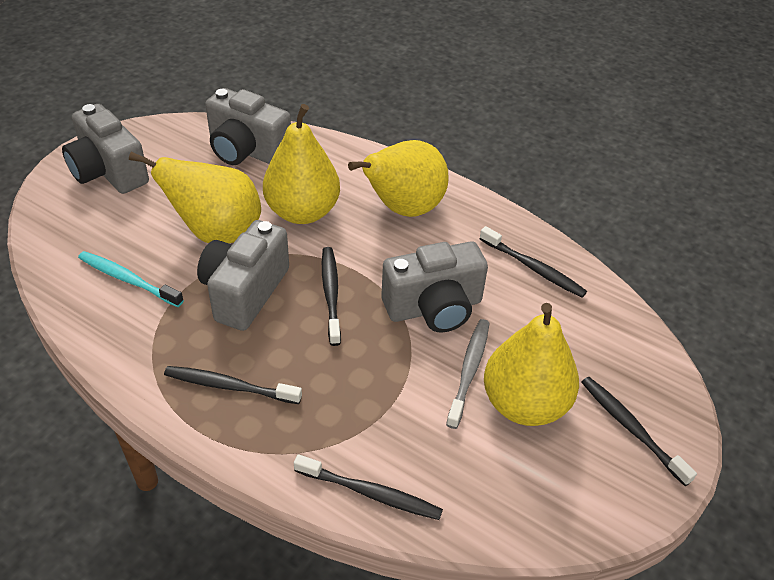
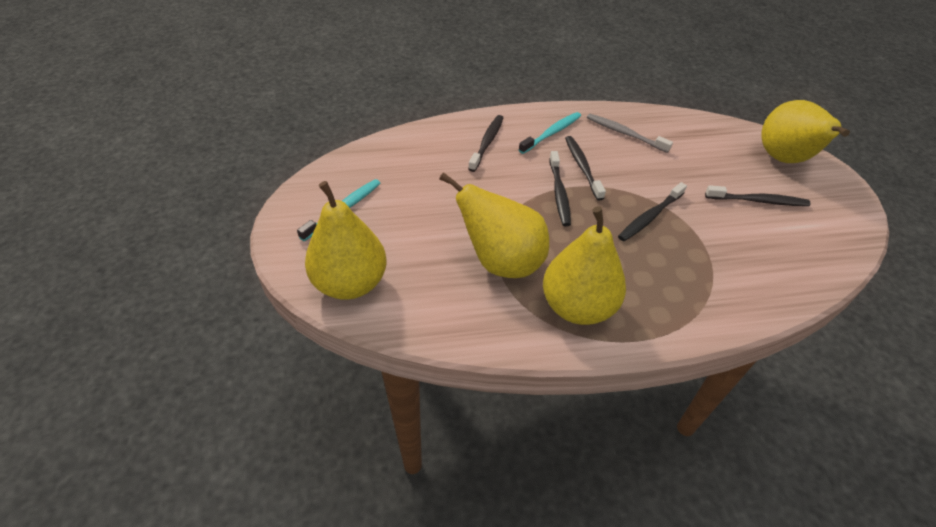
grey camera: 4 -> 0
turquoise toothbrush: 1 -> 2

